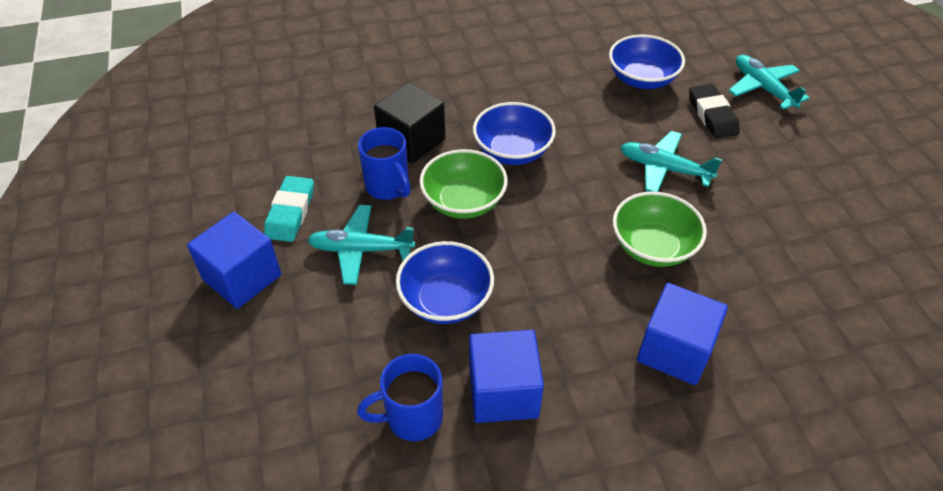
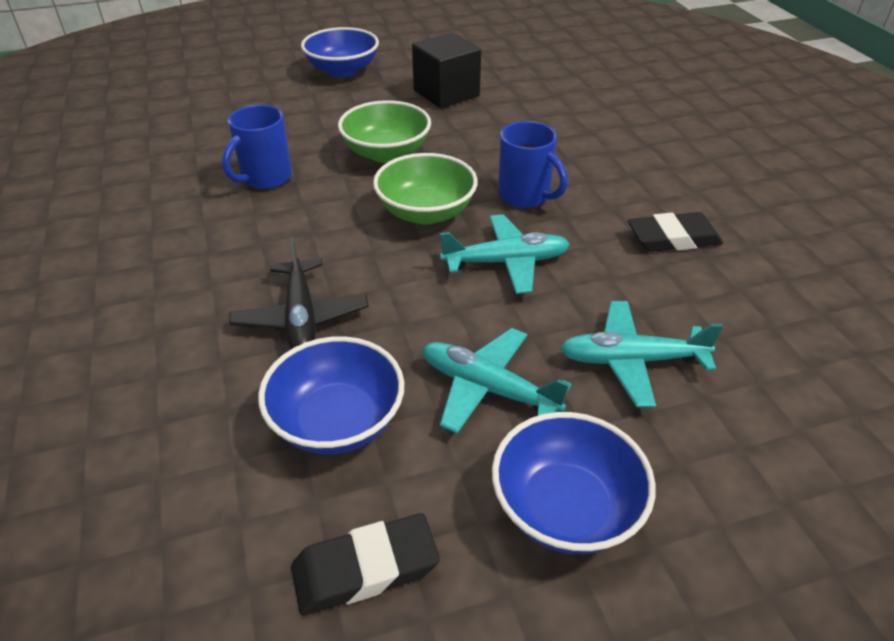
black eraser: 1 -> 2
black plane: 0 -> 1
blue cube: 3 -> 0
turquoise eraser: 1 -> 0

